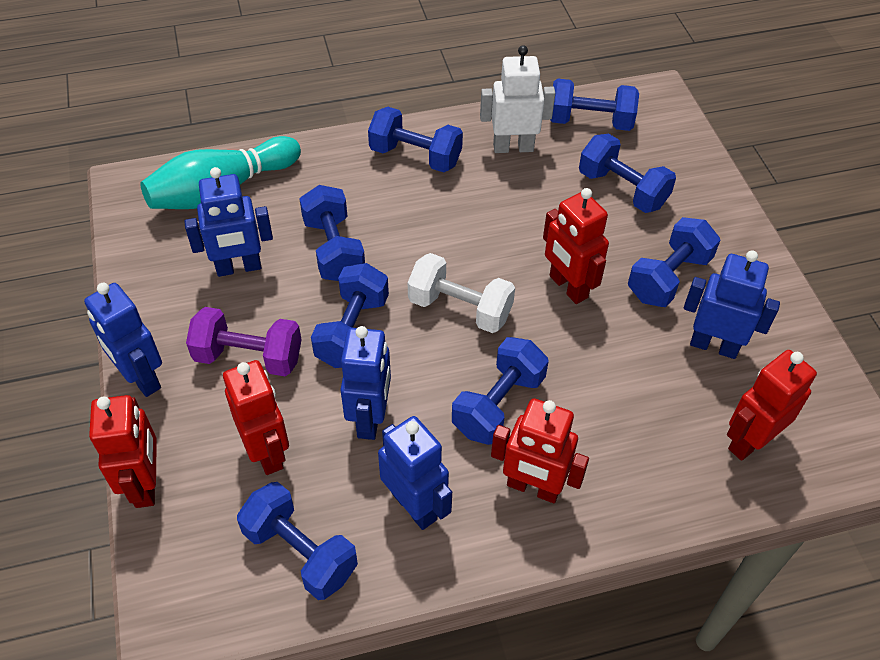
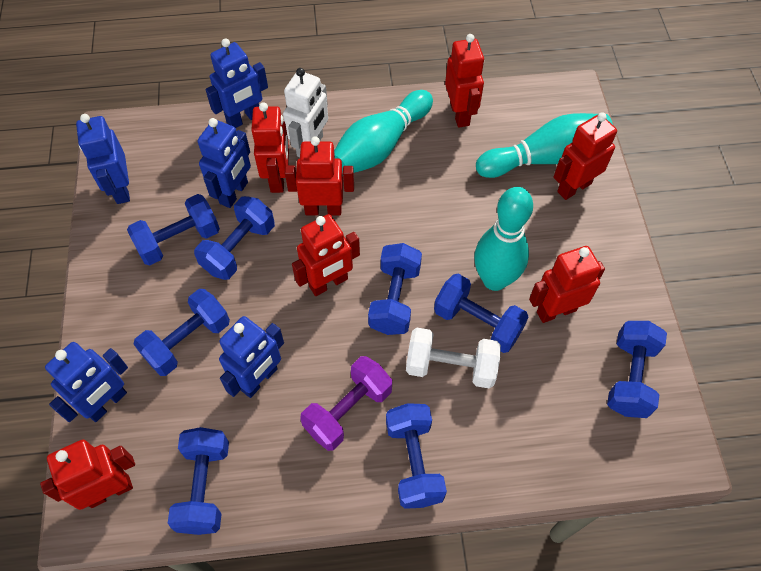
red robot: 5 -> 7
turquoise bowling pin: 1 -> 3

